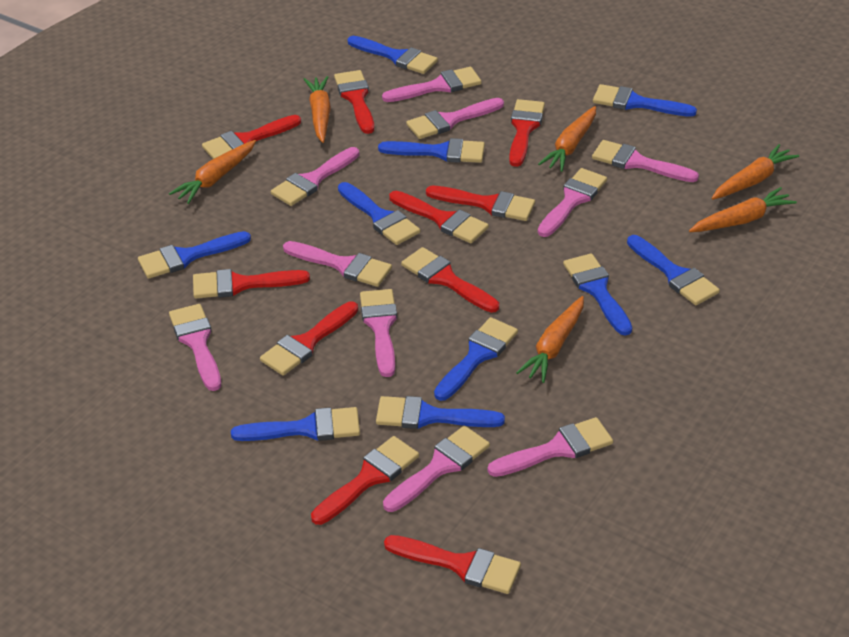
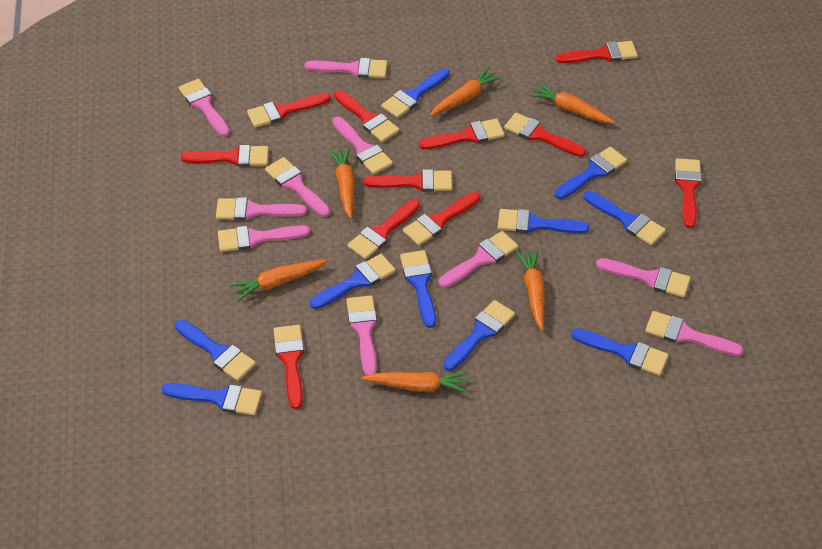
red brush: 10 -> 11

